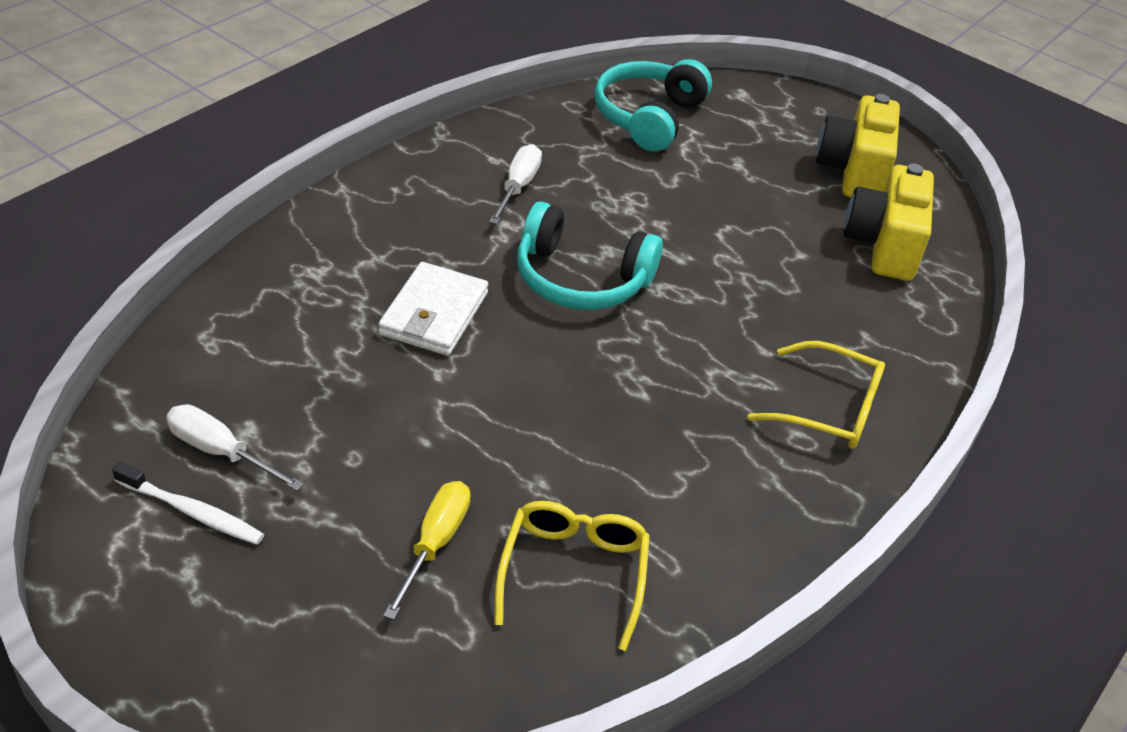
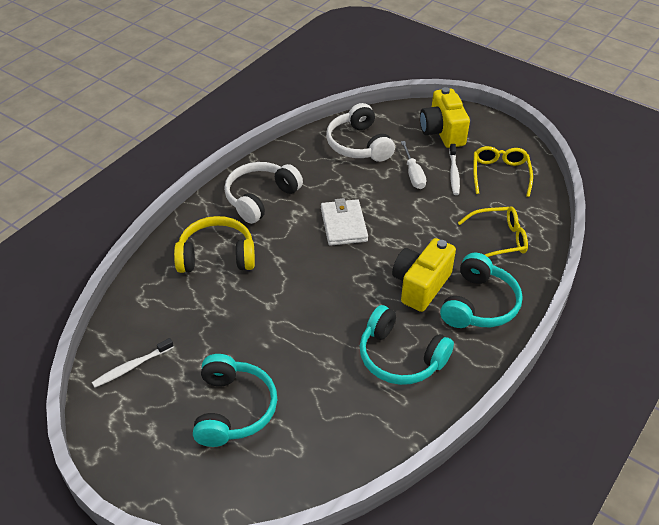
turquoise headphones: 2 -> 3
white headphones: 0 -> 2
white screwdriver: 2 -> 1
white toothbrush: 1 -> 2
yellow headphones: 0 -> 1
yellow screwdriver: 1 -> 0

